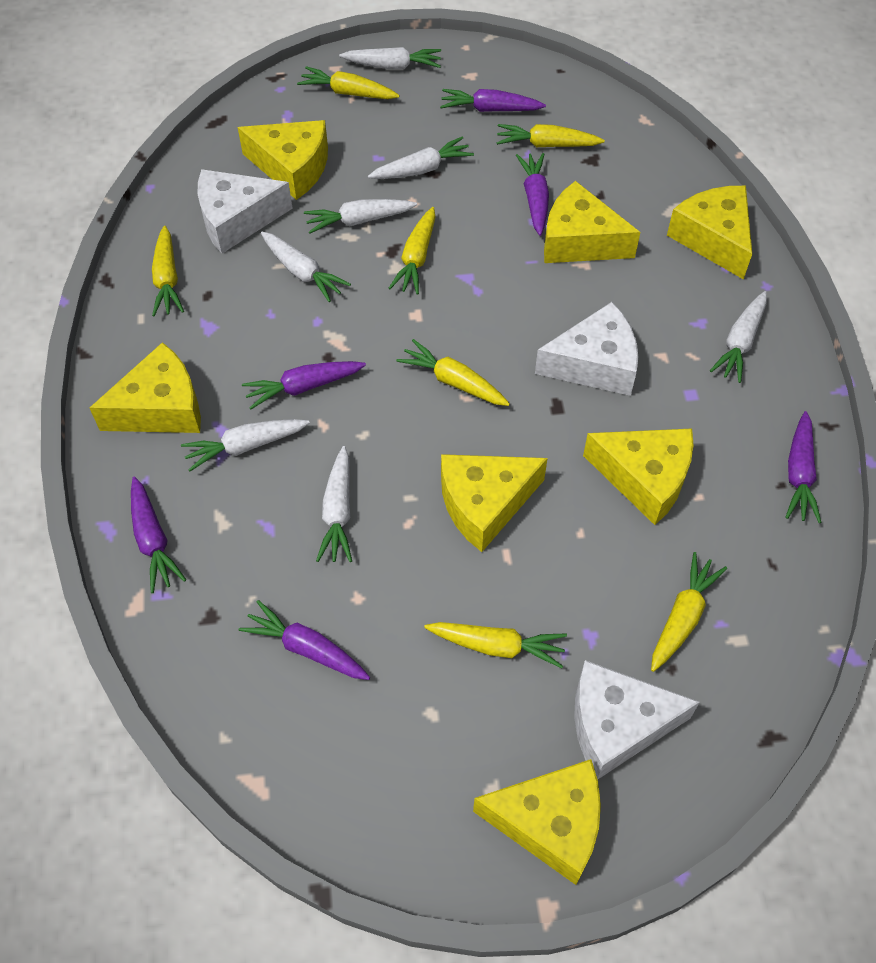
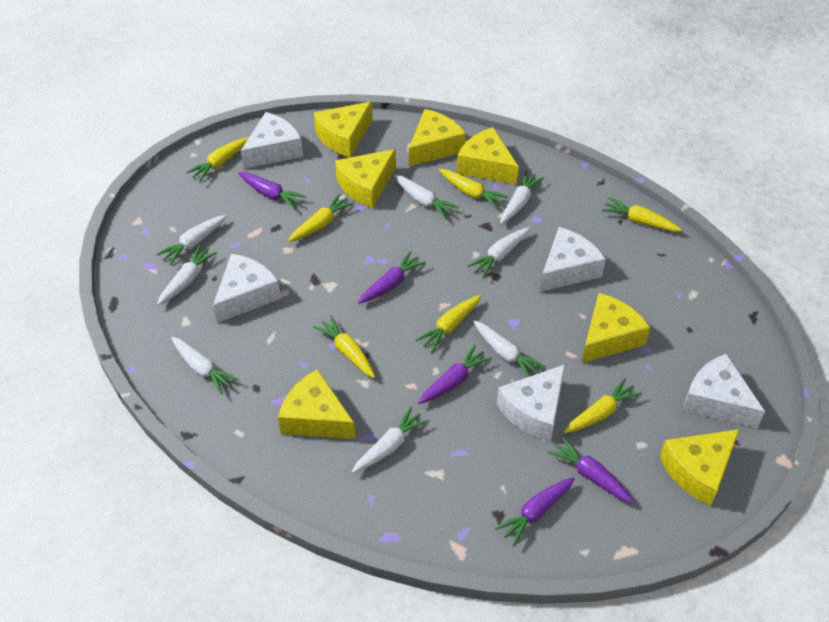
purple carrot: 6 -> 5
white carrot: 7 -> 8
white cheese: 3 -> 5

